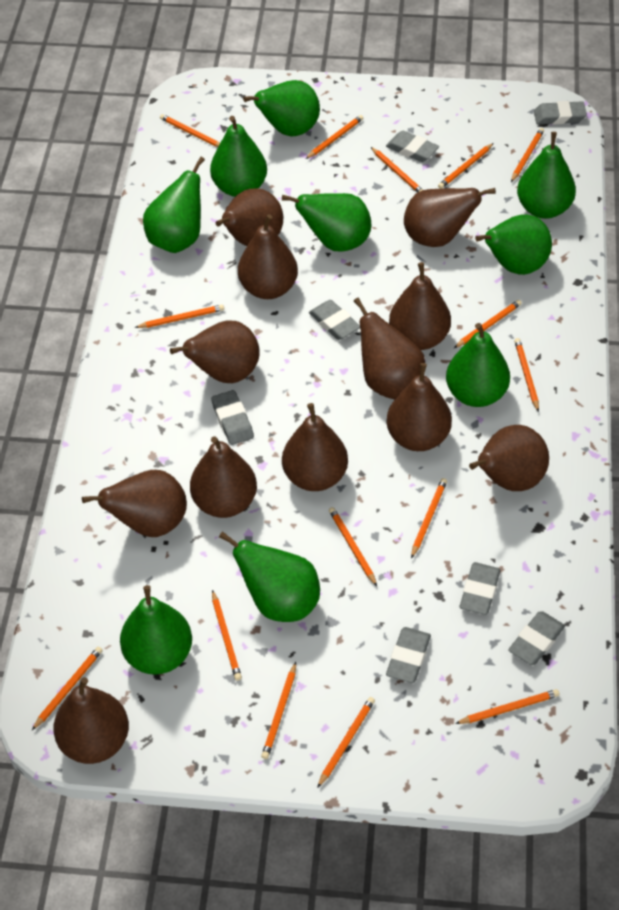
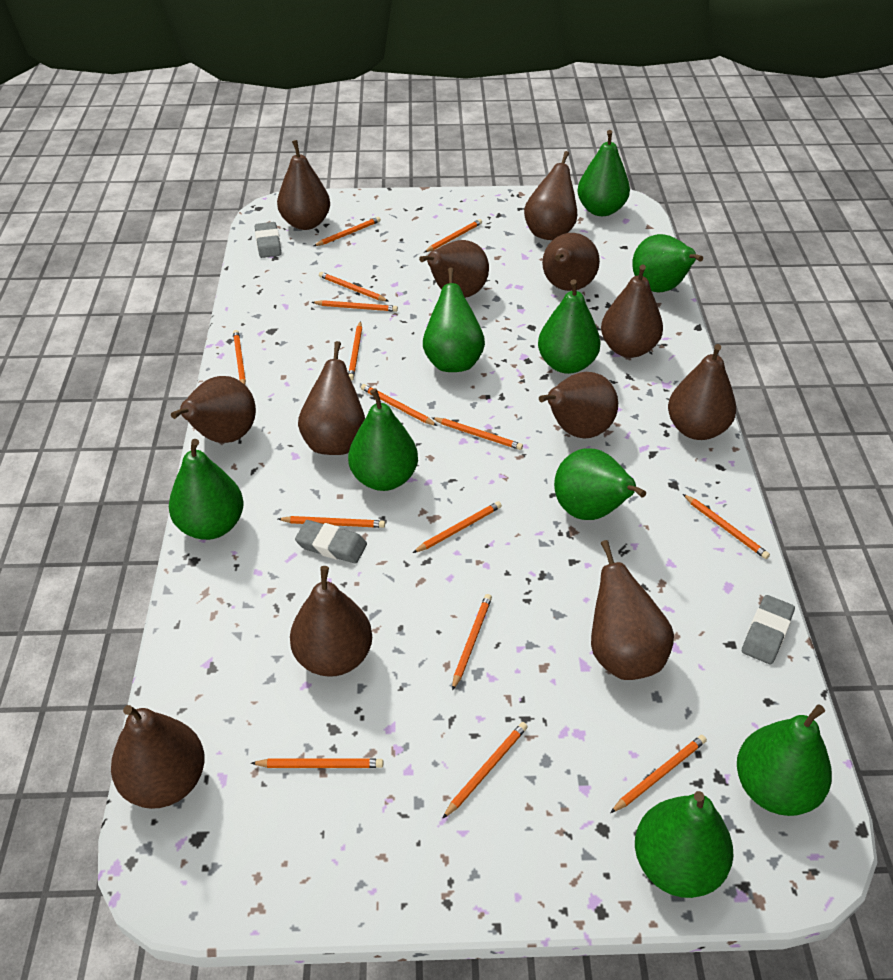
grey eraser: 7 -> 3

